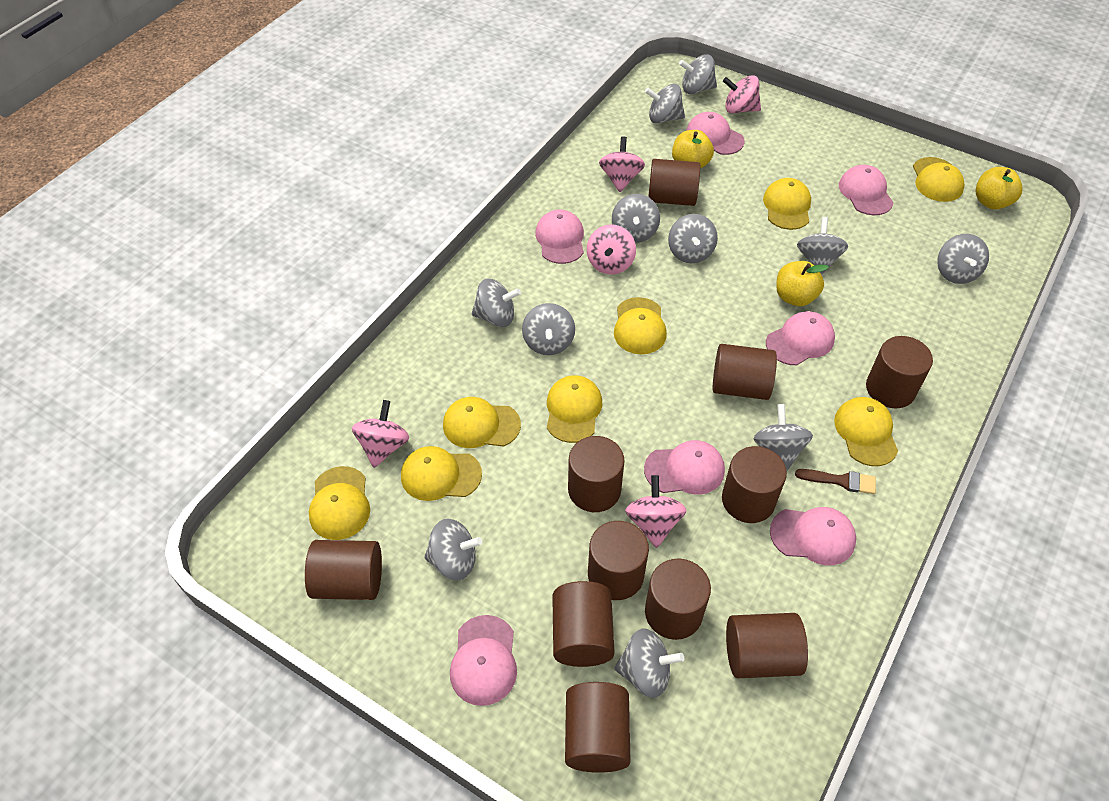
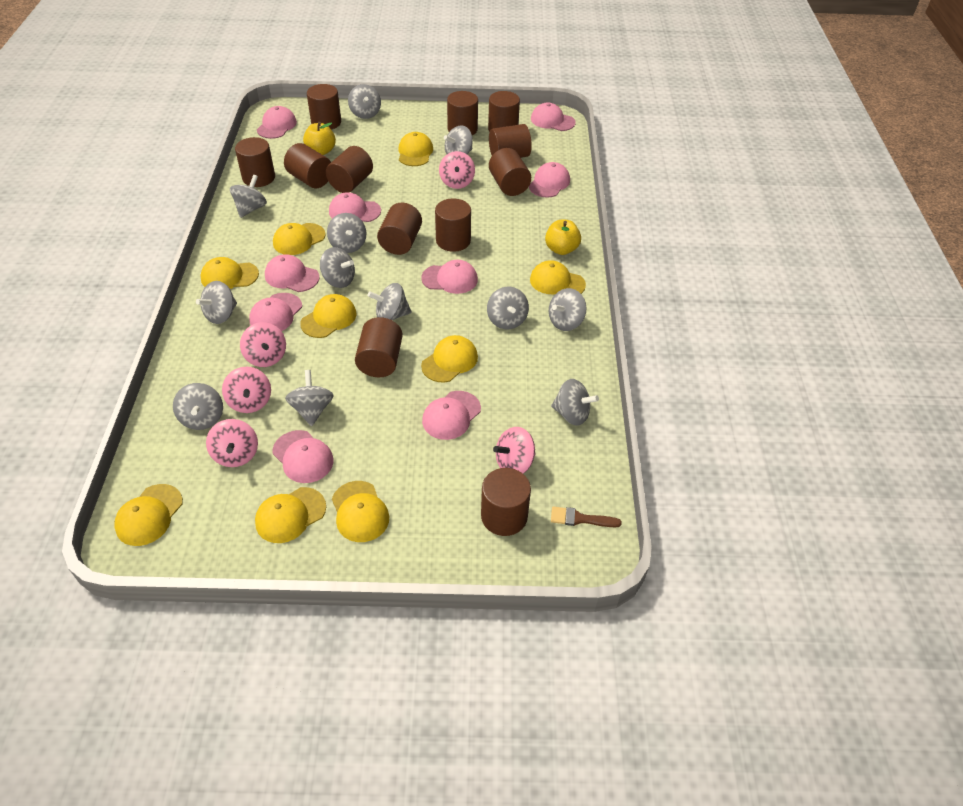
brown cylinder: 11 -> 12
grey spinning top: 11 -> 12
pink cap: 7 -> 9
yellow apple: 3 -> 2
yellow cap: 8 -> 9

